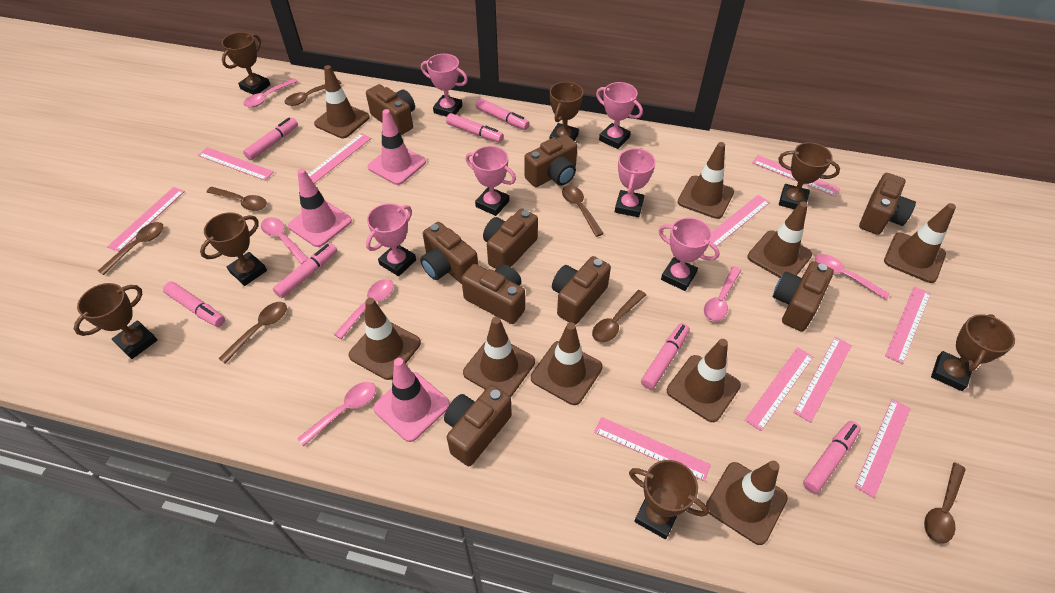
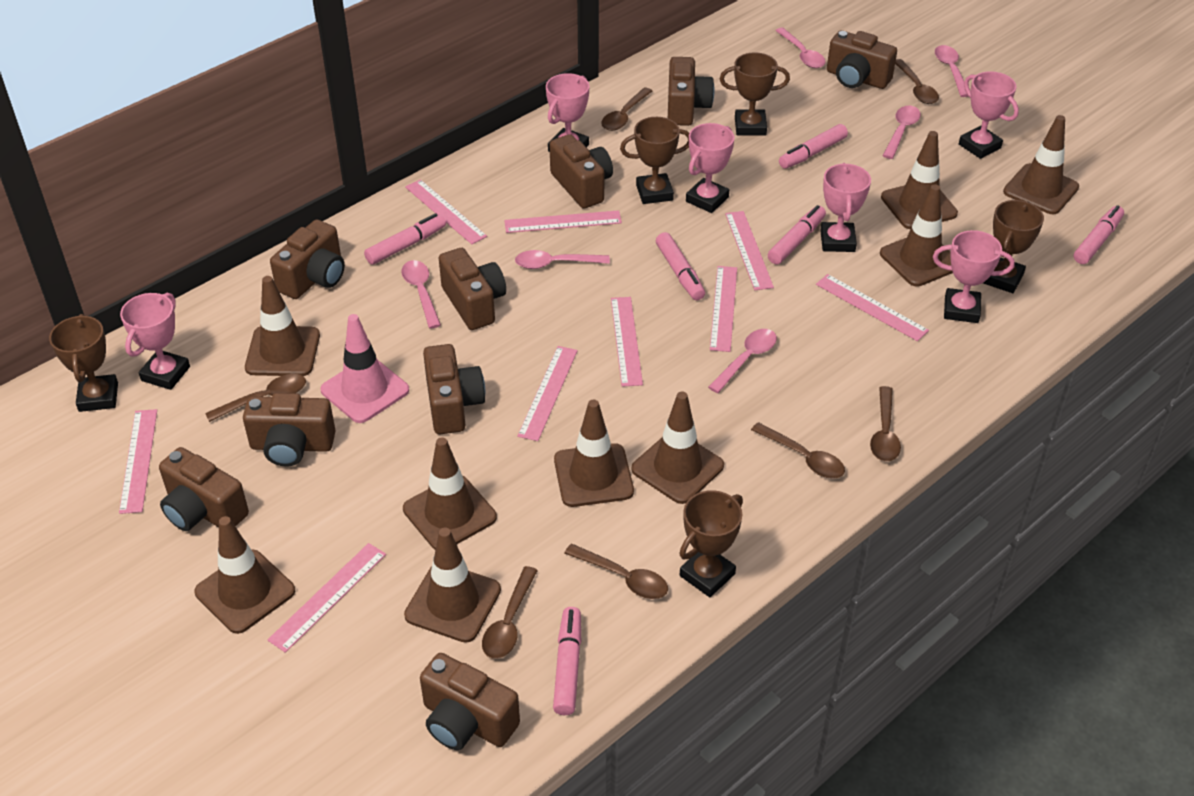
brown trophy: 7 -> 5
pink marker: 7 -> 6
pink ruler: 10 -> 9
pink traffic cone: 3 -> 1

